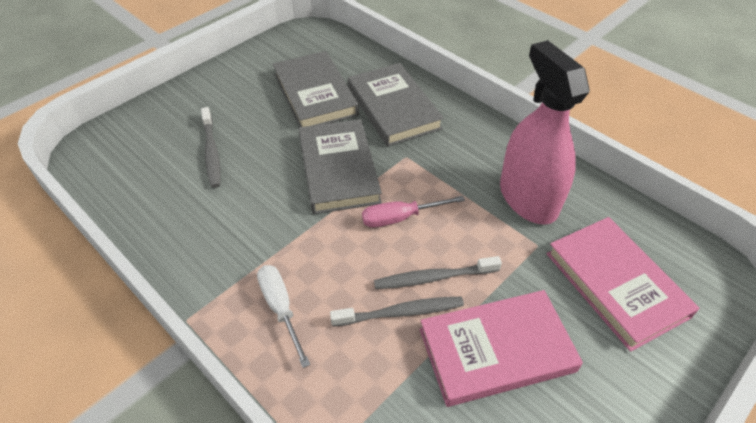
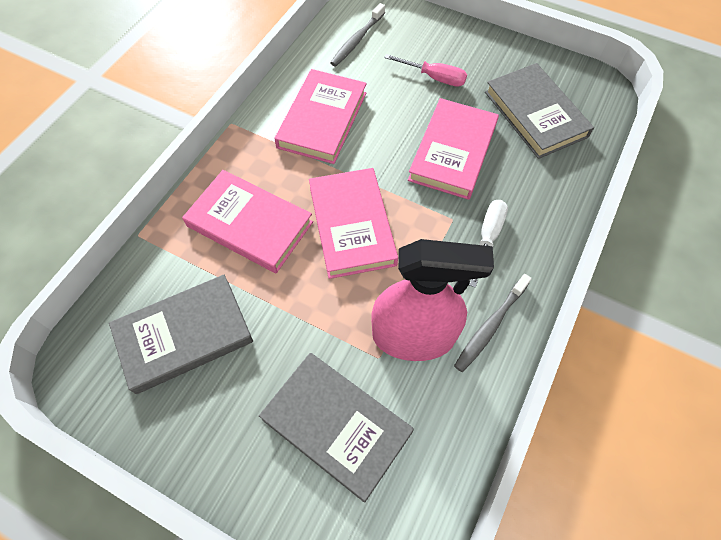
grey toothbrush: 3 -> 2
pink book: 2 -> 4

